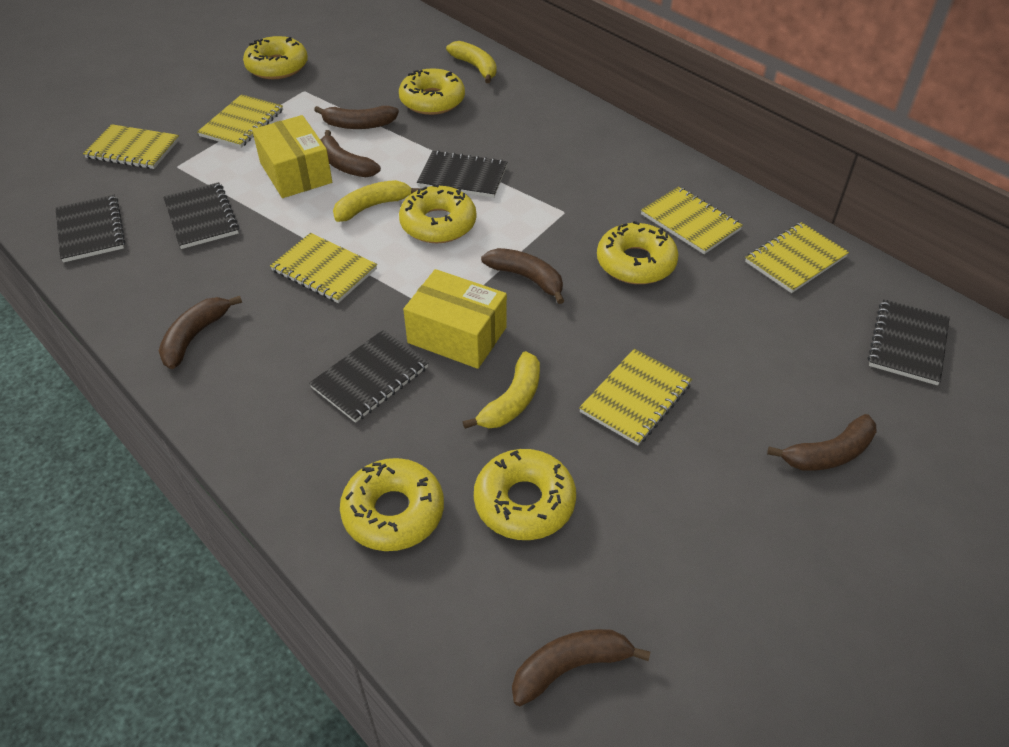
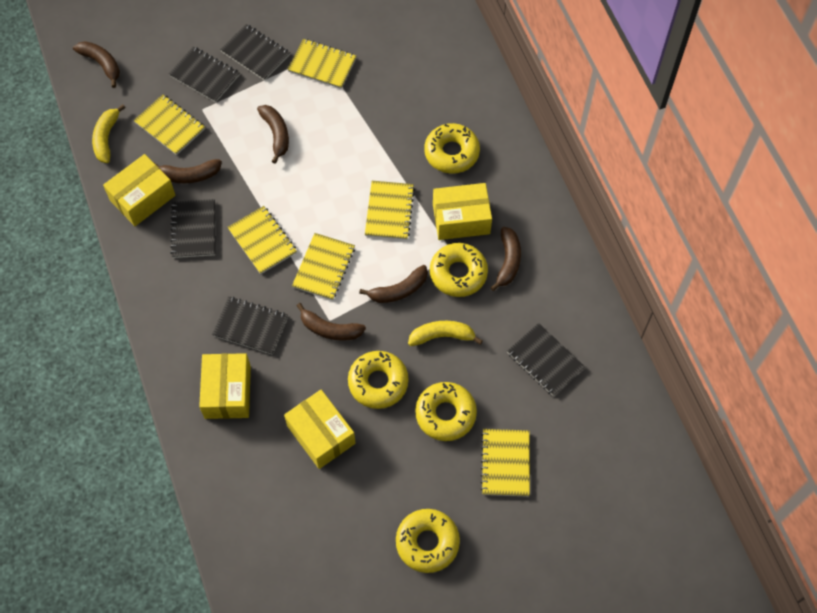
yellow banana: 3 -> 2
yellow box: 2 -> 4
yellow donut: 6 -> 5

